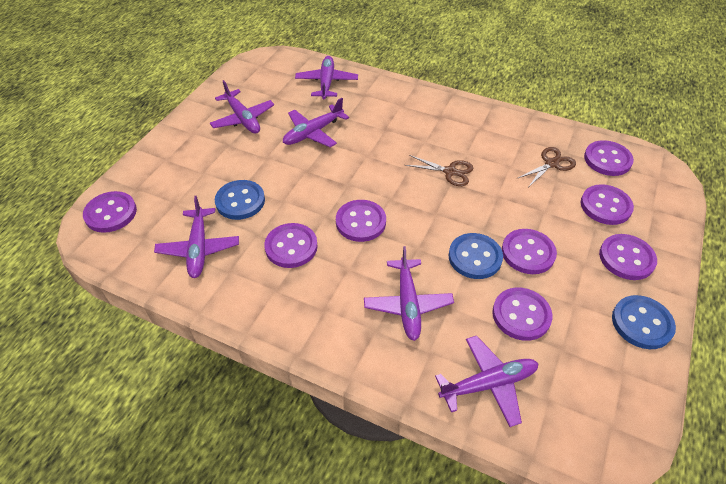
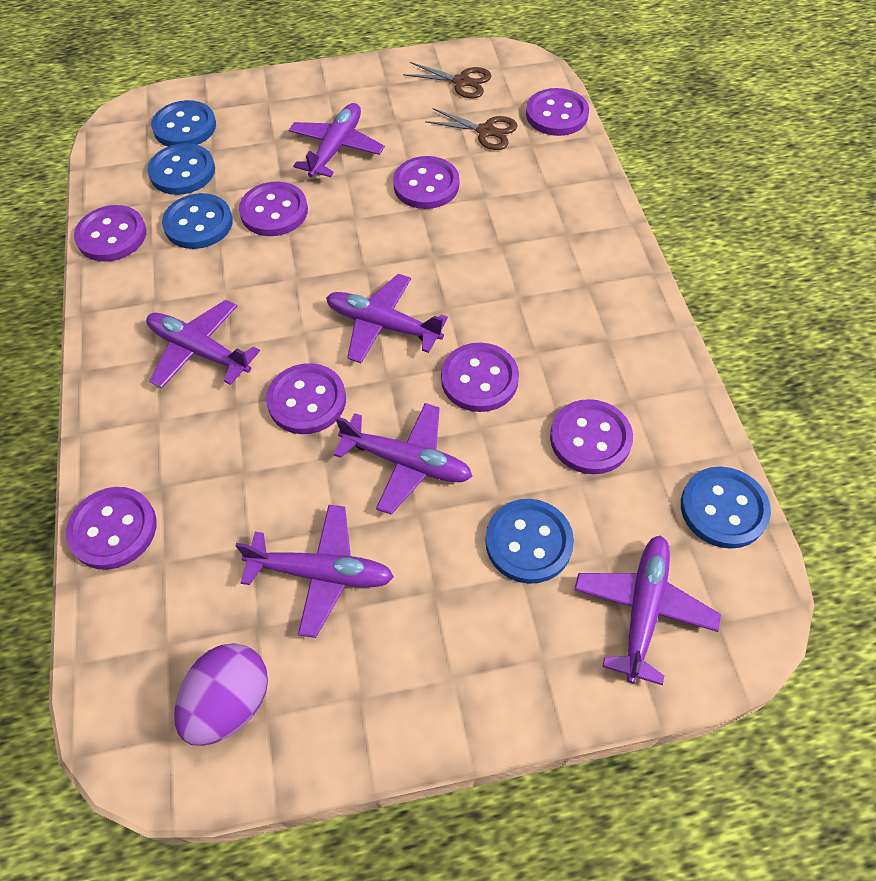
blue button: 3 -> 5
purple egg: 0 -> 1

